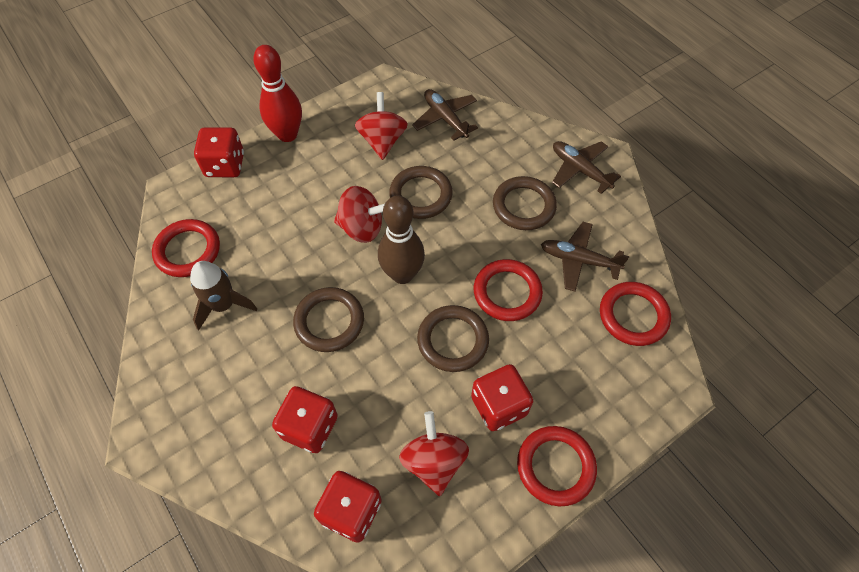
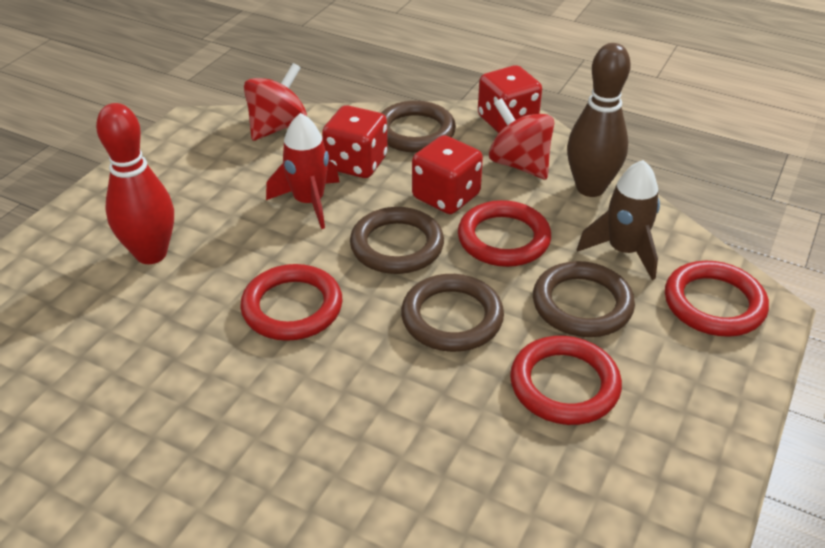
brown plane: 3 -> 0
red dice: 4 -> 3
red rocket: 0 -> 1
red spinning top: 3 -> 2

